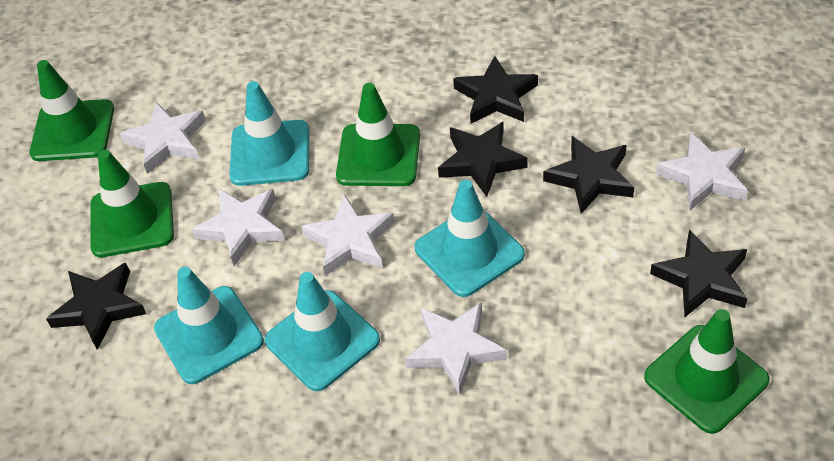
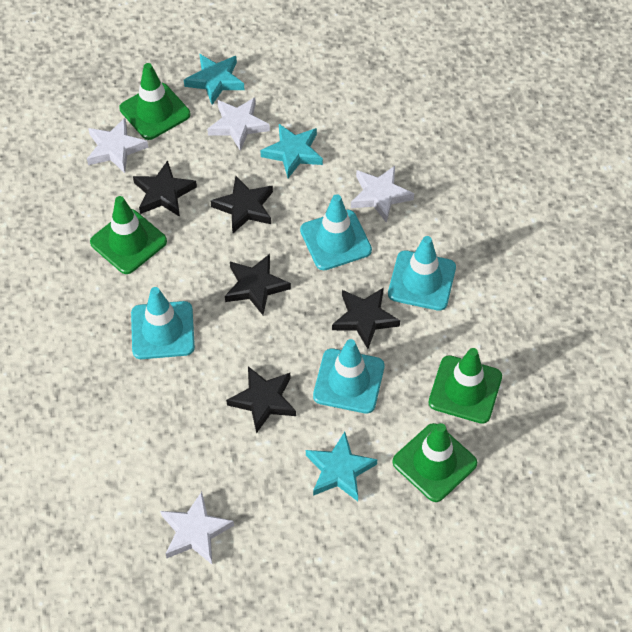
turquoise star: 0 -> 3
white star: 5 -> 4

